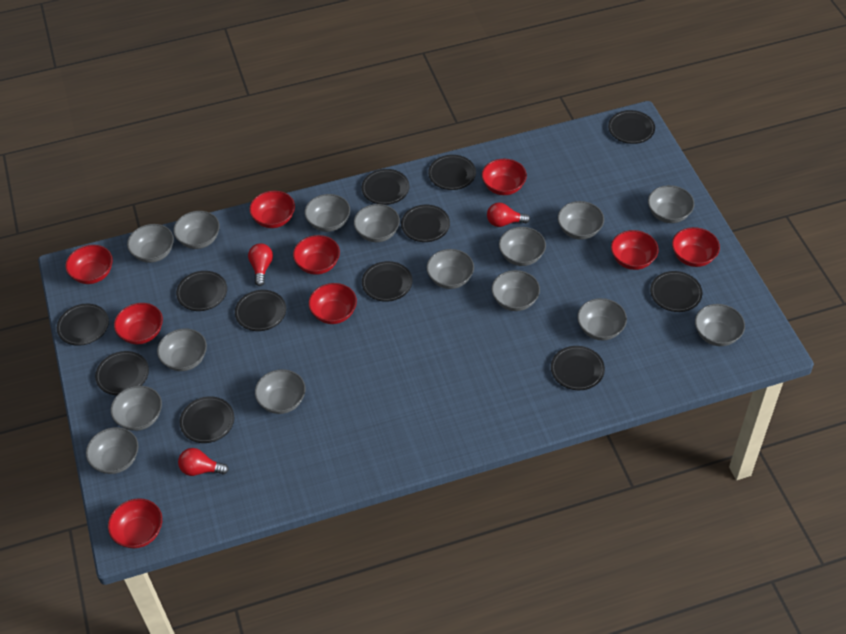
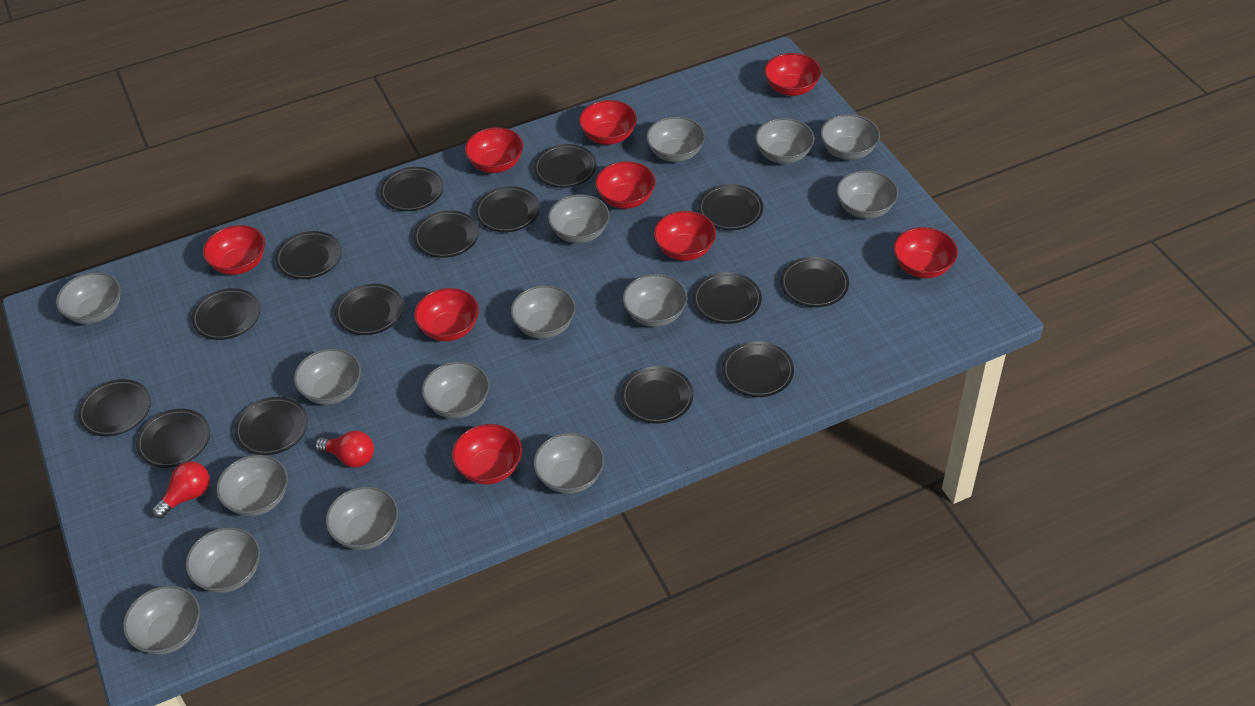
black plate: 12 -> 15
red light bulb: 3 -> 2

